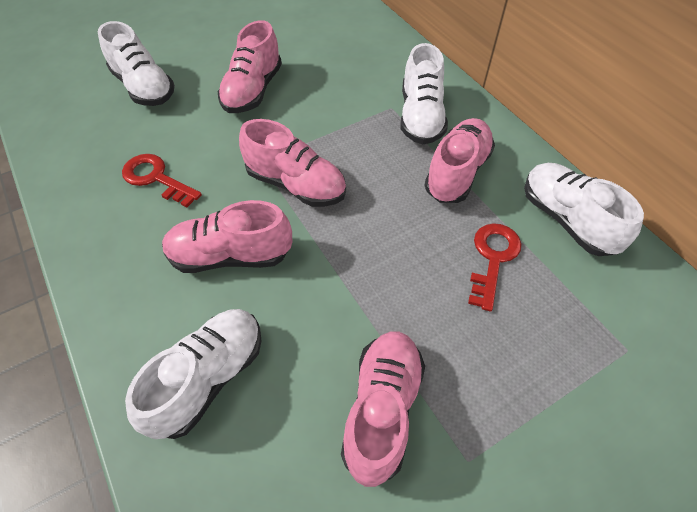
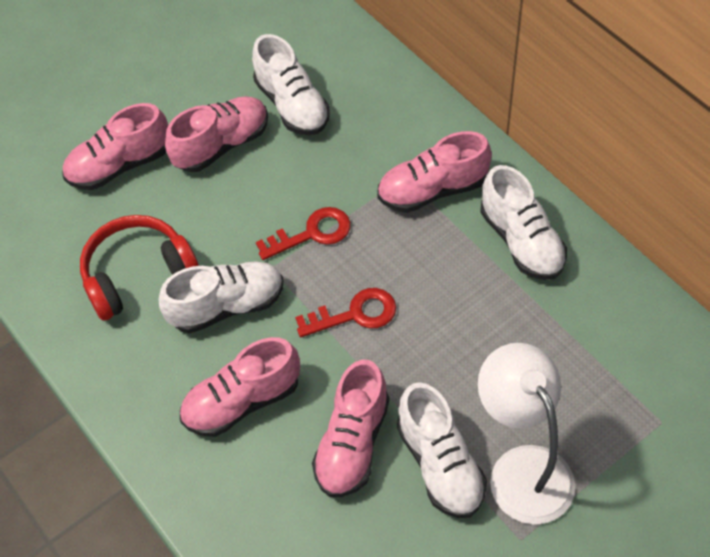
red headphones: 0 -> 1
white lamp: 0 -> 1

